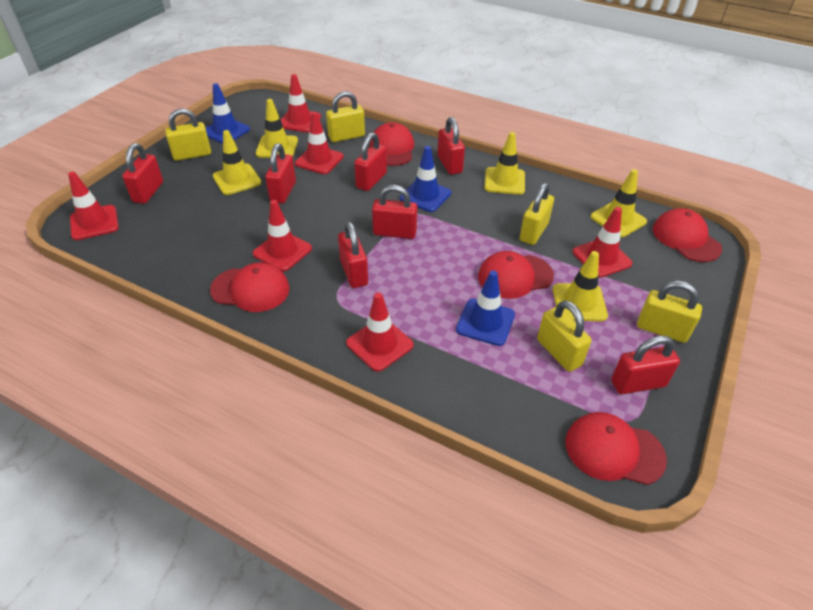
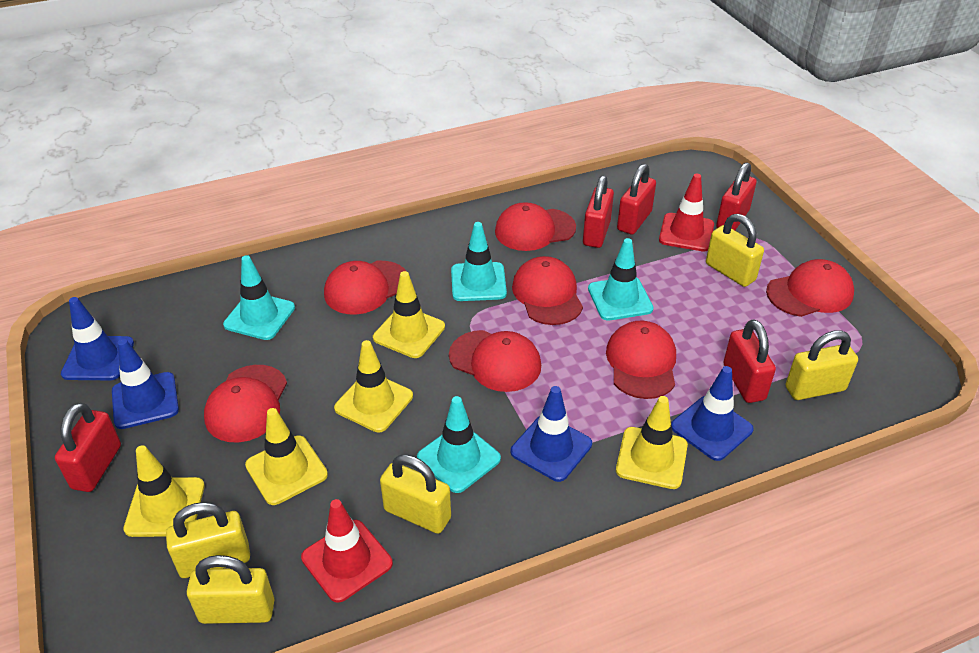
blue traffic cone: 3 -> 4
red cap: 5 -> 7
red padlock: 7 -> 5
red traffic cone: 6 -> 2
turquoise traffic cone: 0 -> 4

